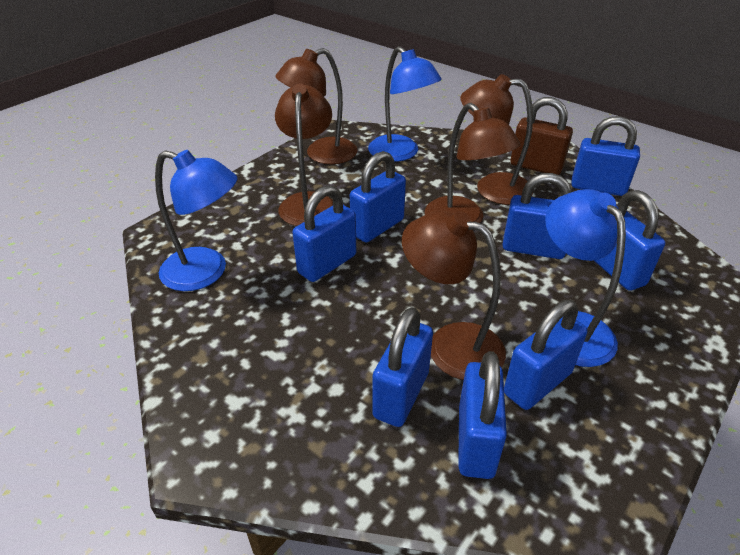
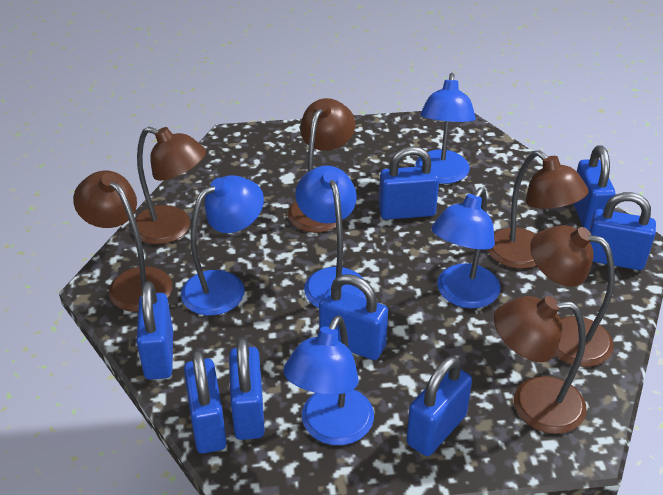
blue lamp: 3 -> 5
brown lamp: 5 -> 6
brown padlock: 1 -> 0

